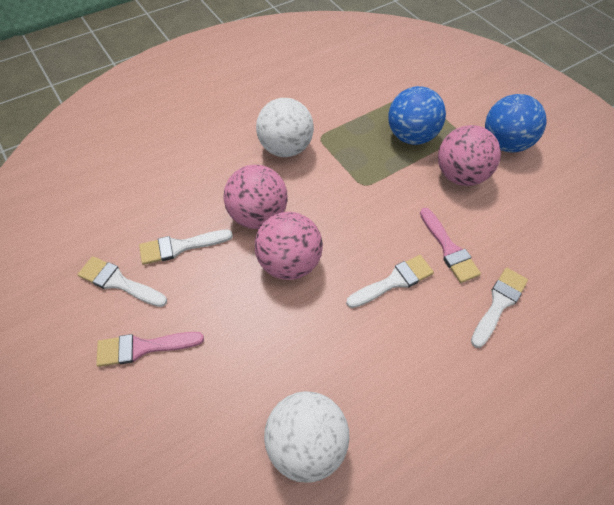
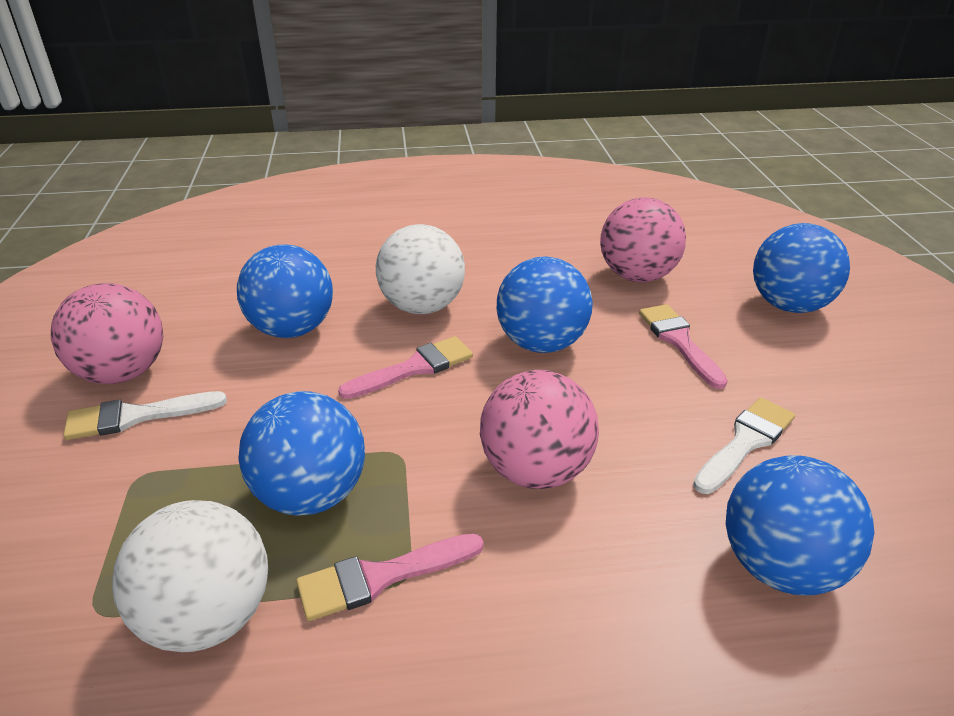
blue ball: 2 -> 5
pink brush: 2 -> 3
white brush: 4 -> 2

